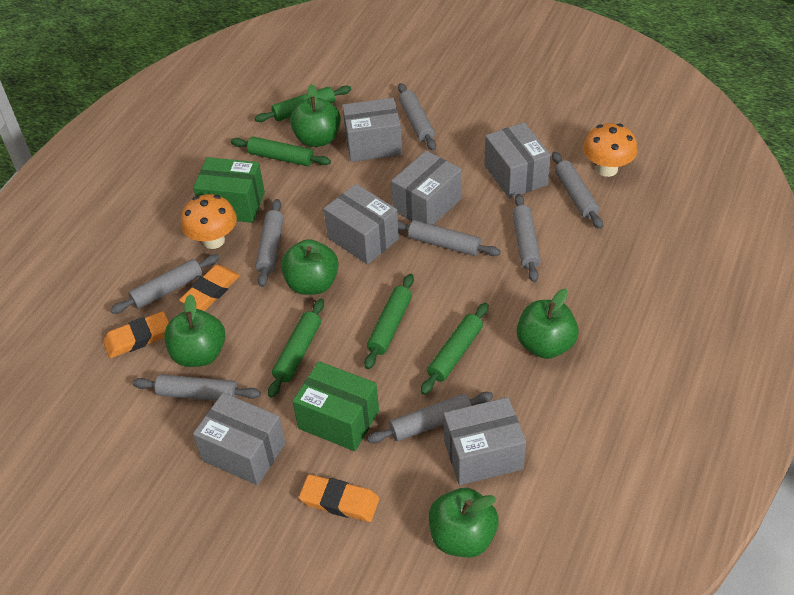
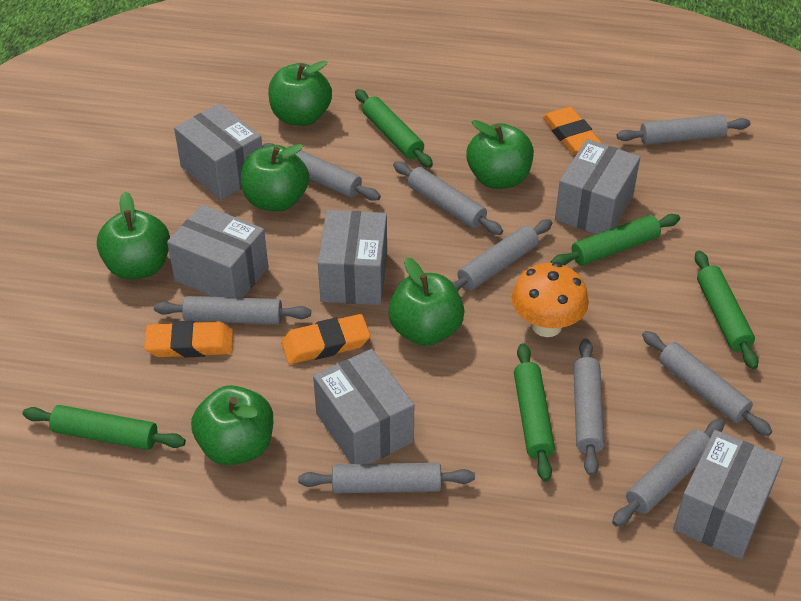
green apple: 5 -> 6
green box: 2 -> 0
grey rolling pin: 8 -> 9
orange mushroom: 2 -> 1

